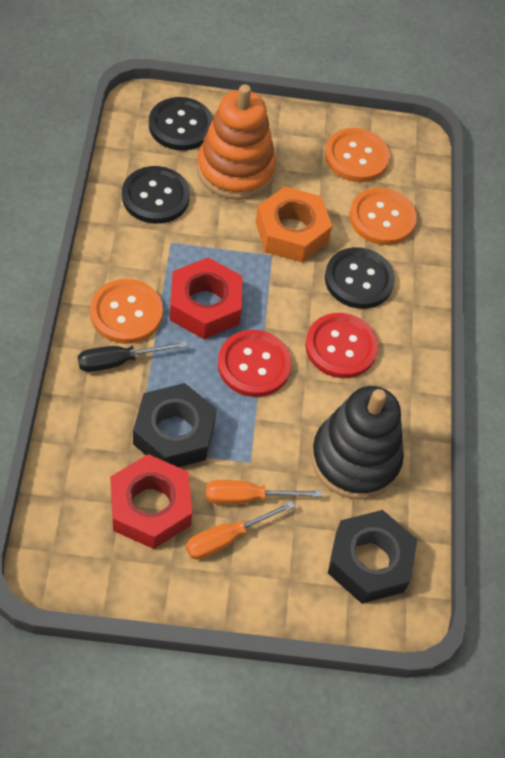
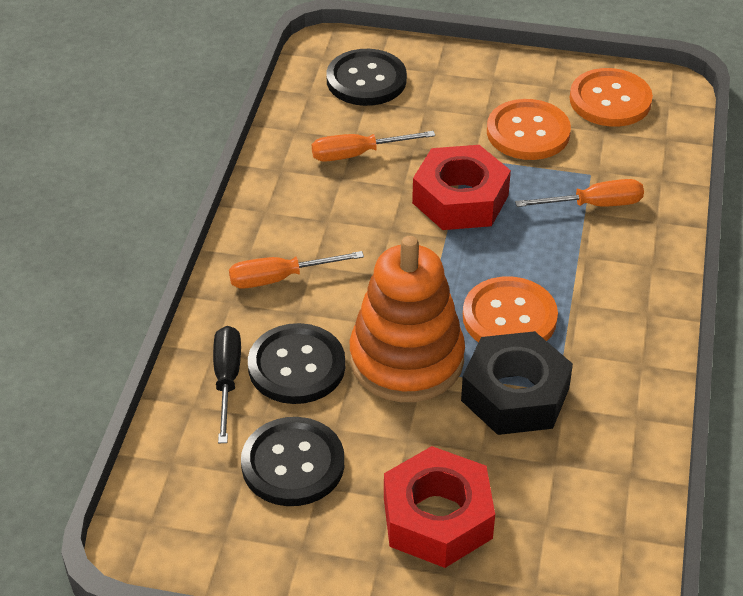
black nut: 2 -> 1
black stacking toy: 1 -> 0
orange nut: 1 -> 0
orange screwdriver: 2 -> 3
red button: 2 -> 0

